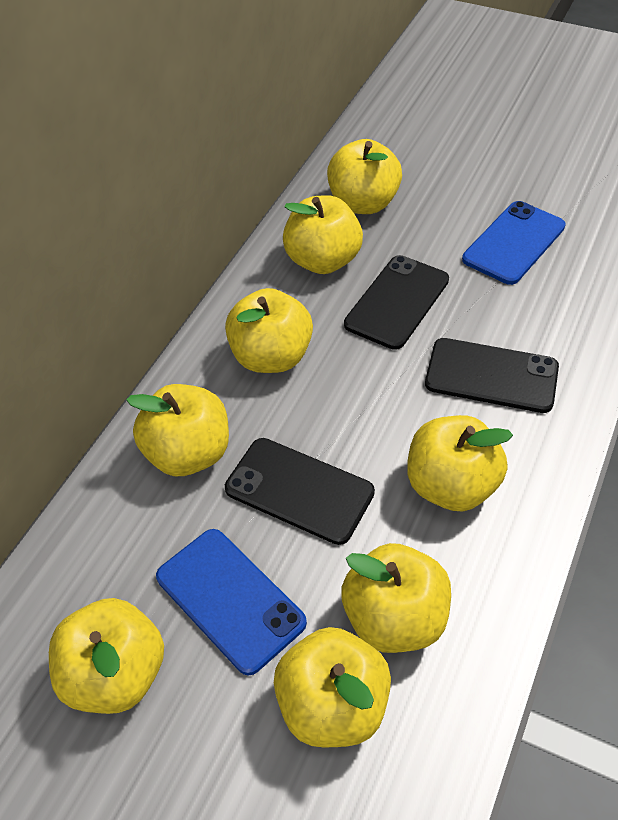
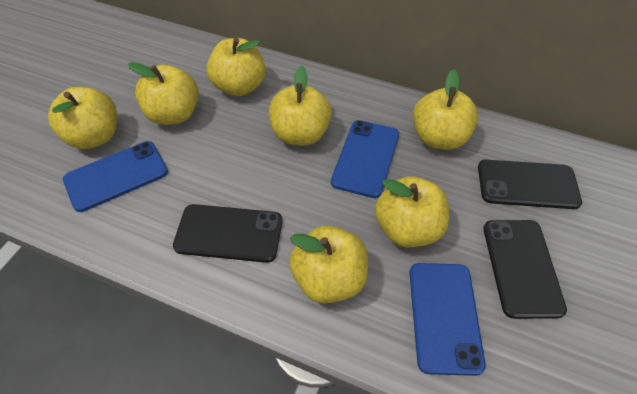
blue phone: 2 -> 3
yellow apple: 8 -> 7

